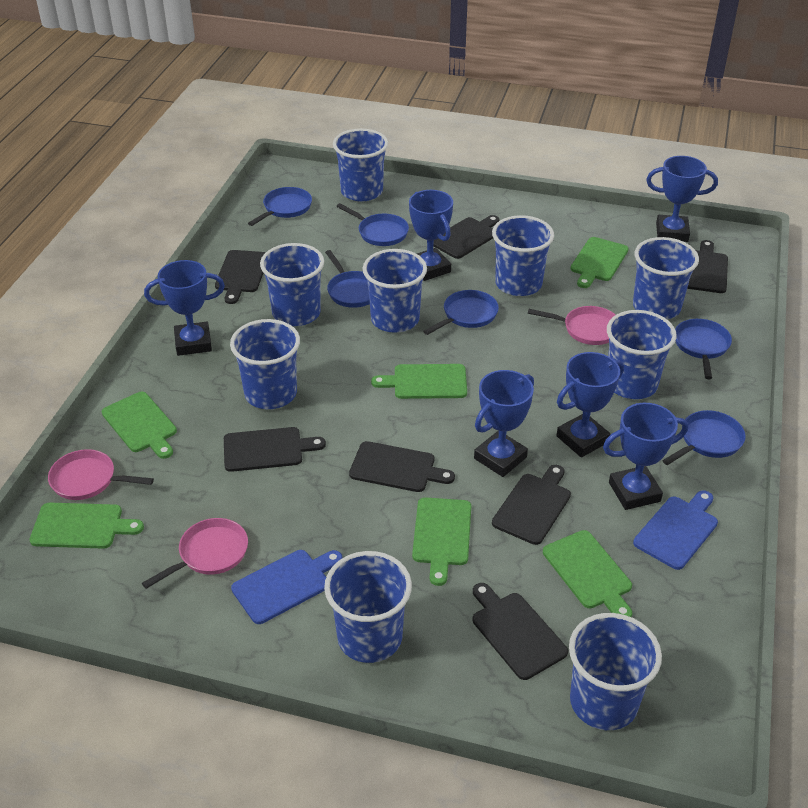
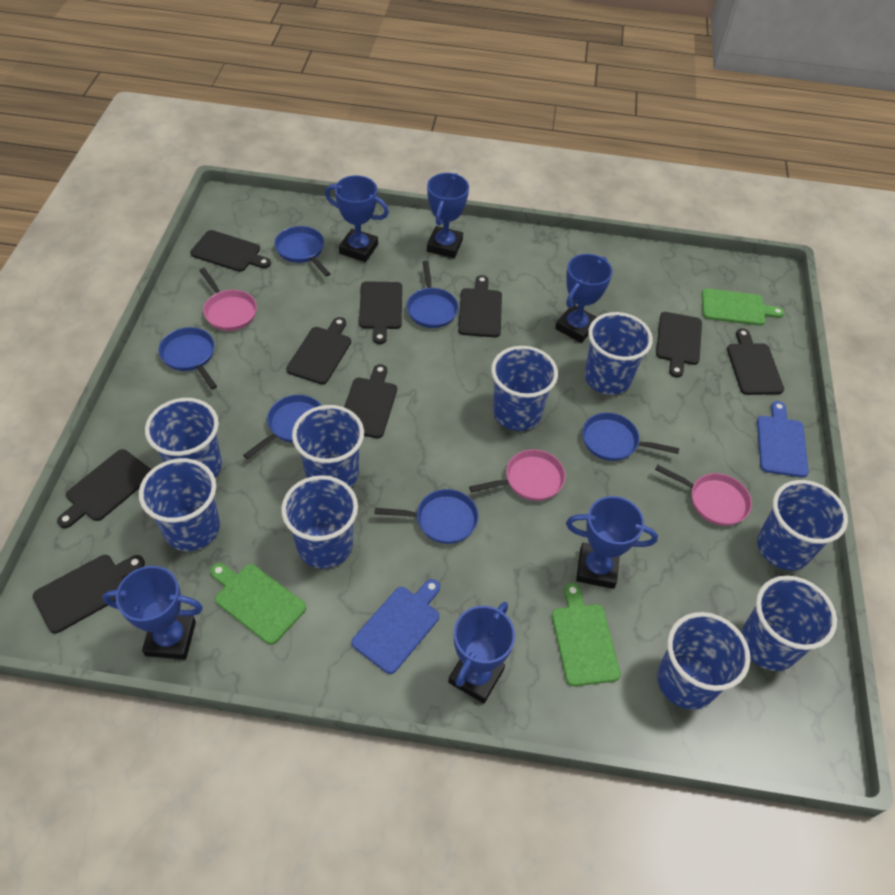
black cutting board: 7 -> 9
green cutting board: 6 -> 3

